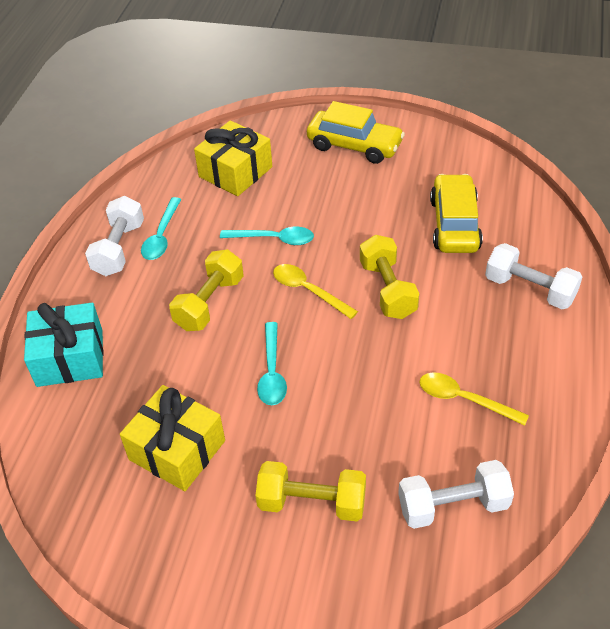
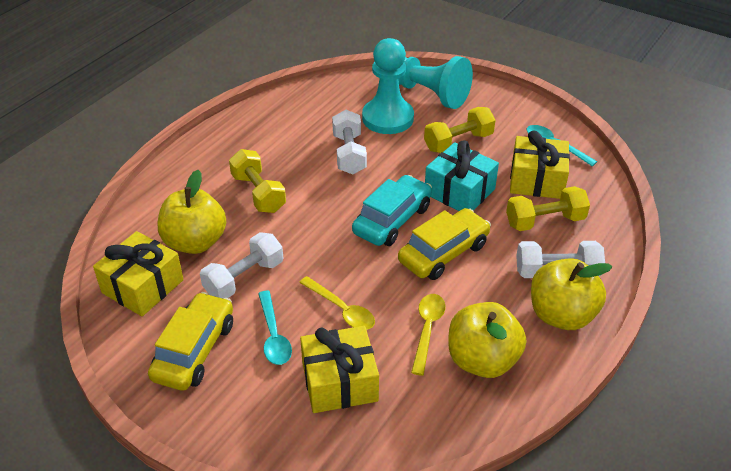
turquoise car: 0 -> 1
turquoise pawn: 0 -> 2
turquoise spoon: 3 -> 2
yellow apple: 0 -> 3
yellow gift: 2 -> 3

